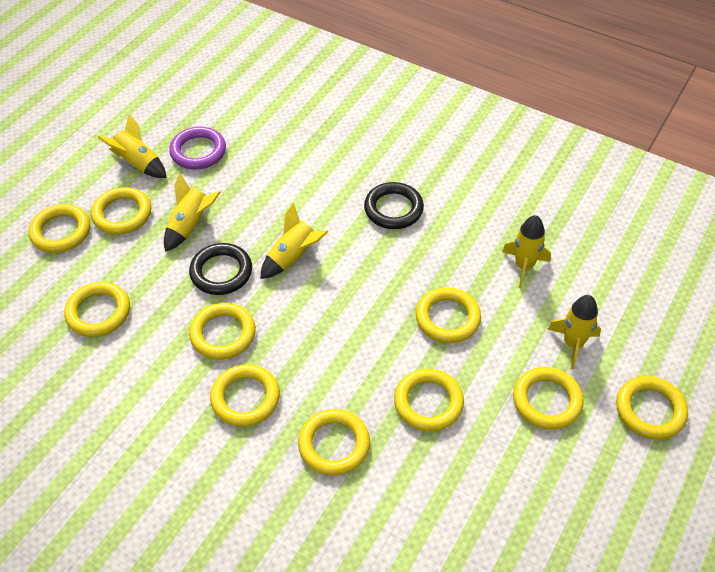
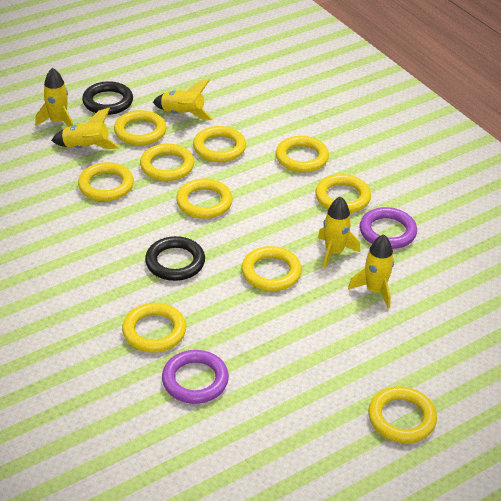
purple ring: 1 -> 2

